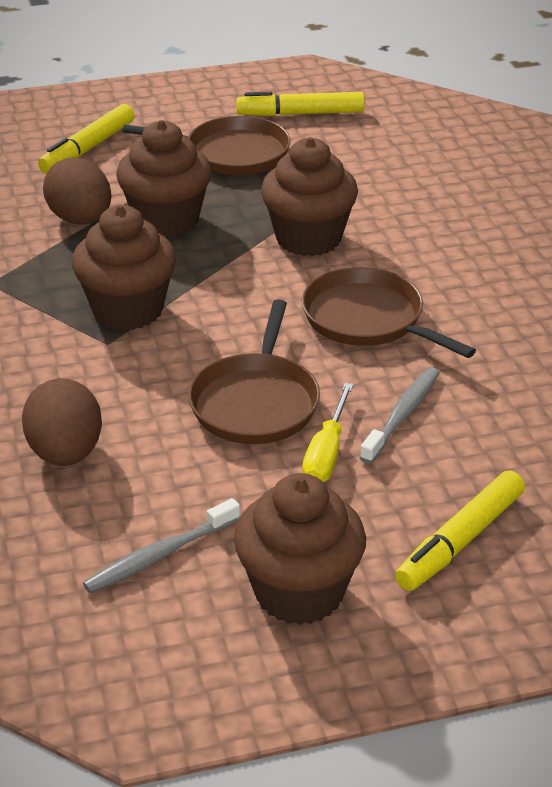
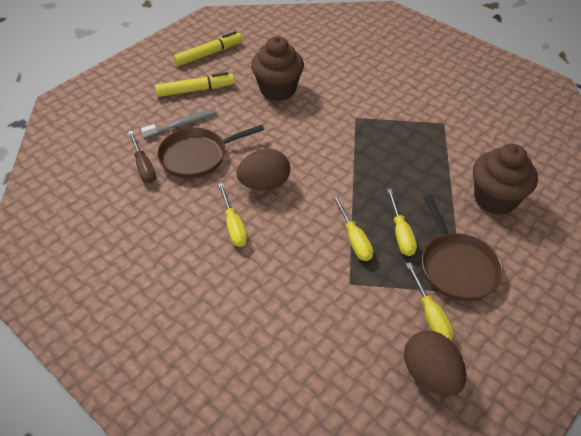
brown cupcake: 4 -> 2
brown pan: 3 -> 2
brown screwdriver: 0 -> 1
grey toothbrush: 2 -> 1
yellow marker: 3 -> 2
yellow screwdriver: 1 -> 4

